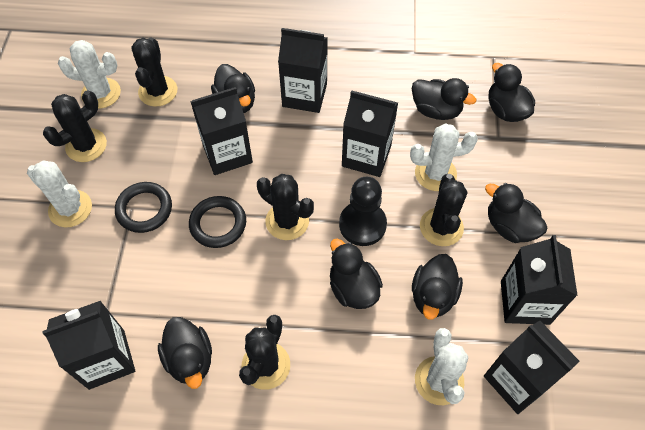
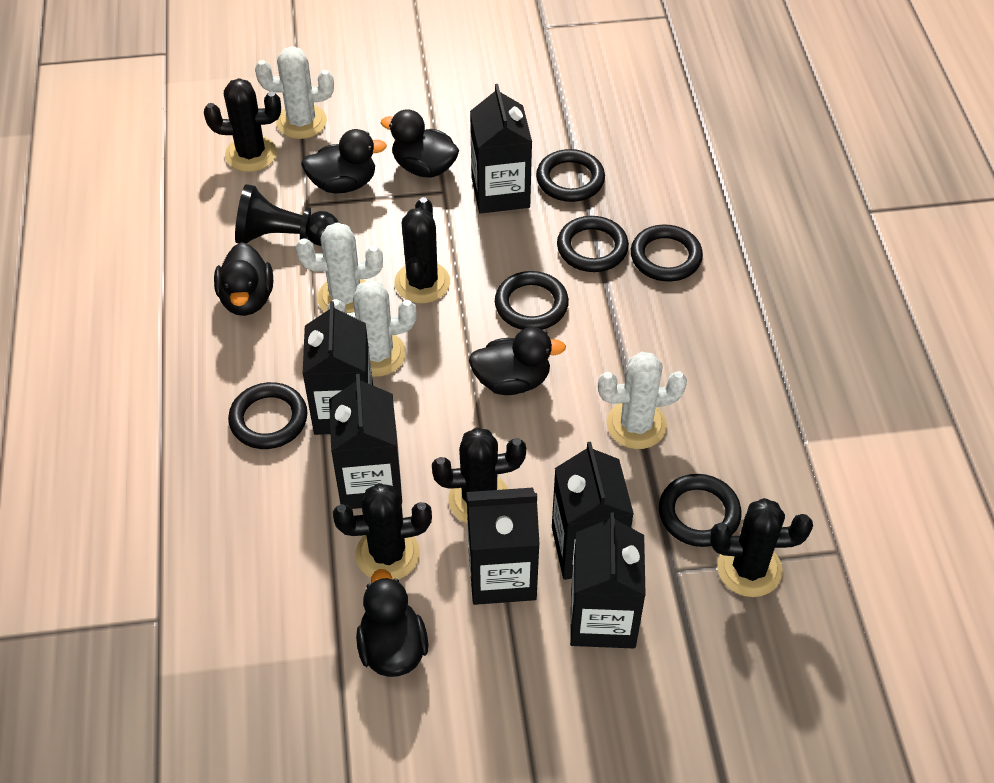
black duck: 7 -> 5
black ring: 2 -> 6

